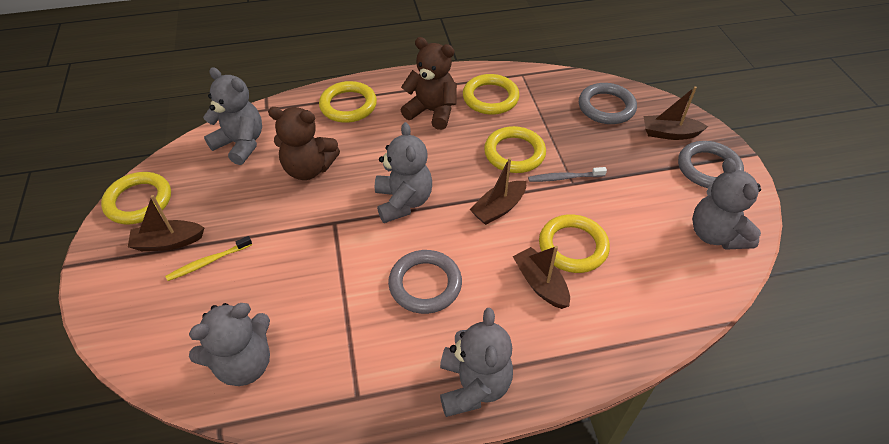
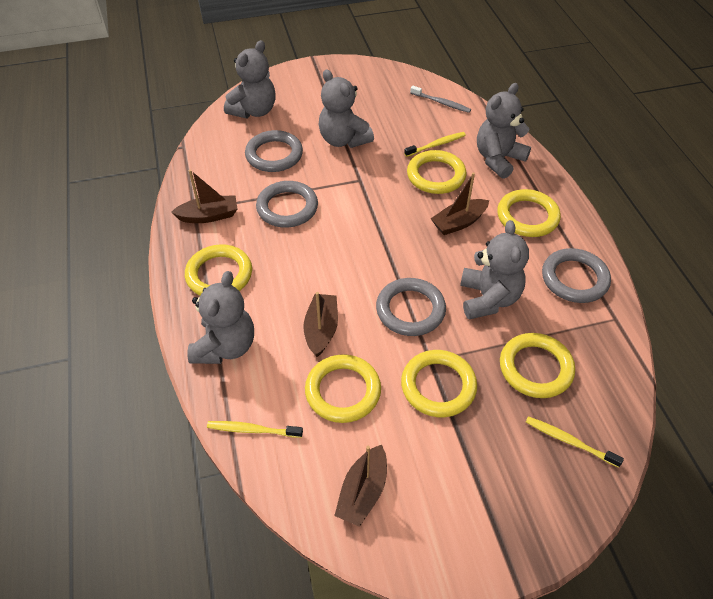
brown teddy bear: 2 -> 0
grey ring: 3 -> 4
yellow ring: 5 -> 6
yellow toothbrush: 1 -> 3

